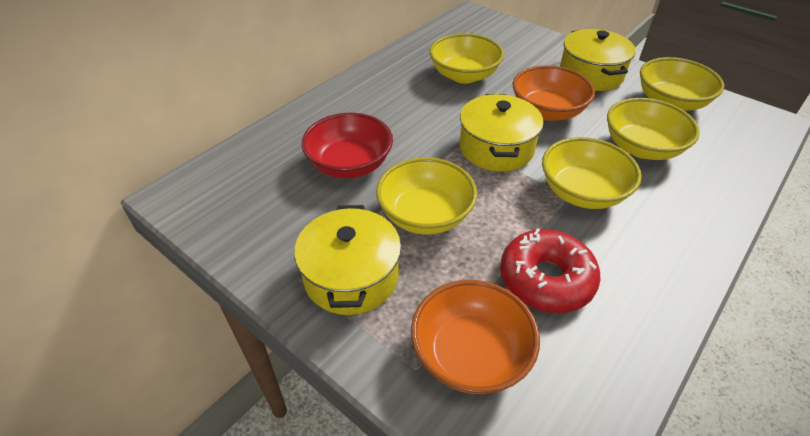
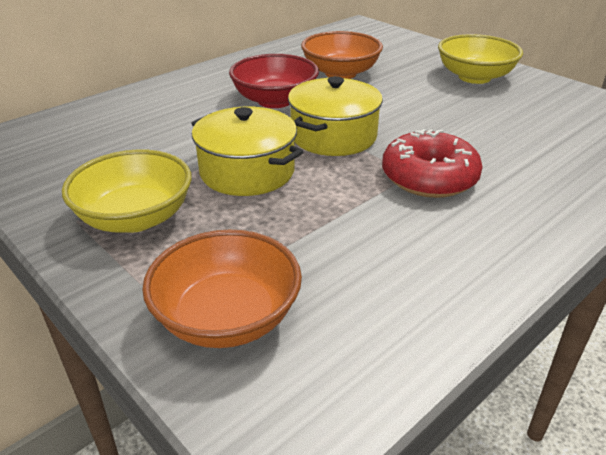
yellow bowl: 5 -> 2
yellow pot: 3 -> 2

